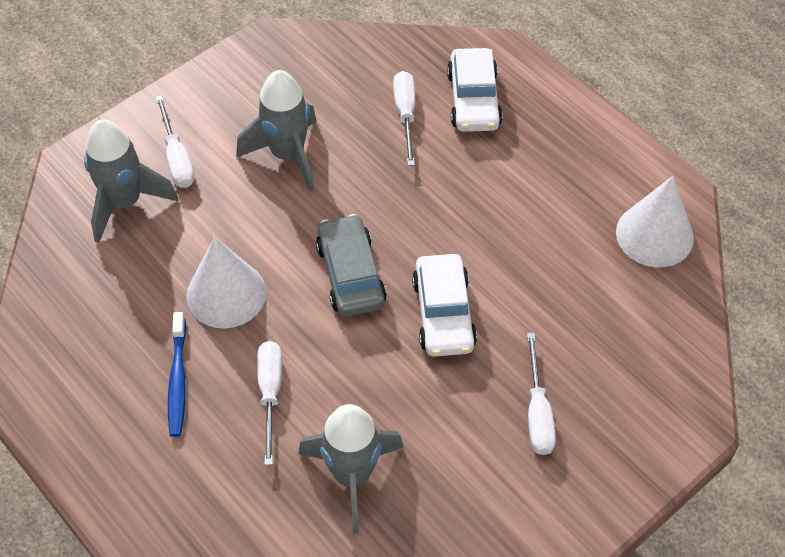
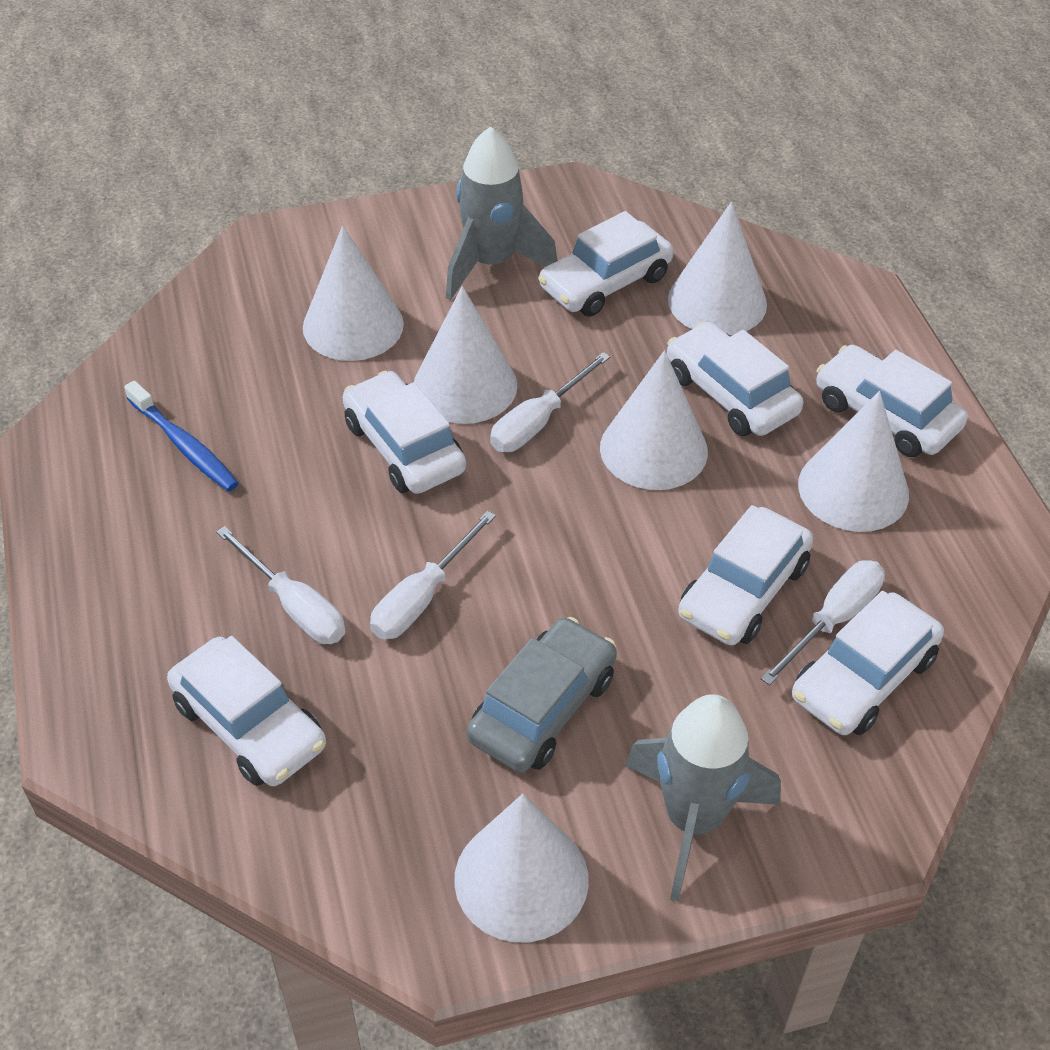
grey rocket: 3 -> 2
white car: 2 -> 7
white cone: 2 -> 6

